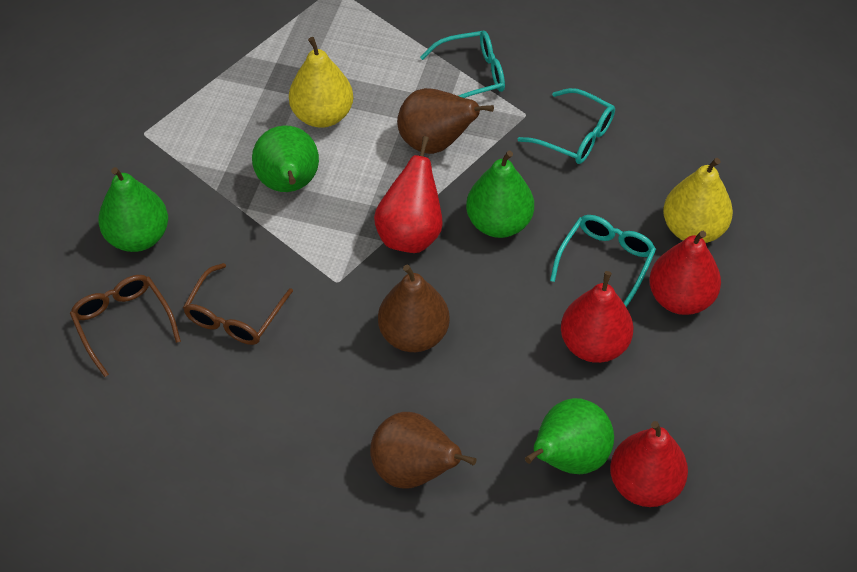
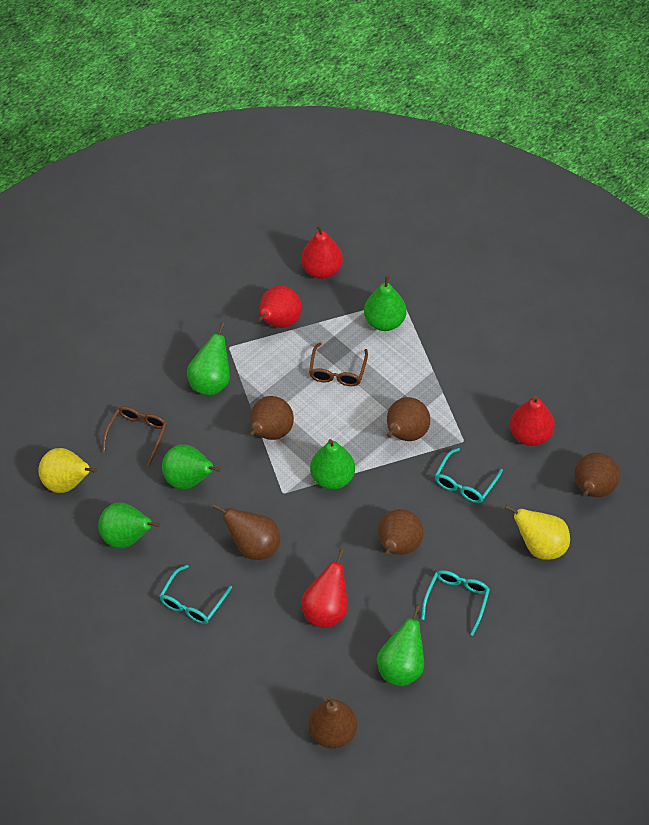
brown pear: 3 -> 6
green pear: 4 -> 6

